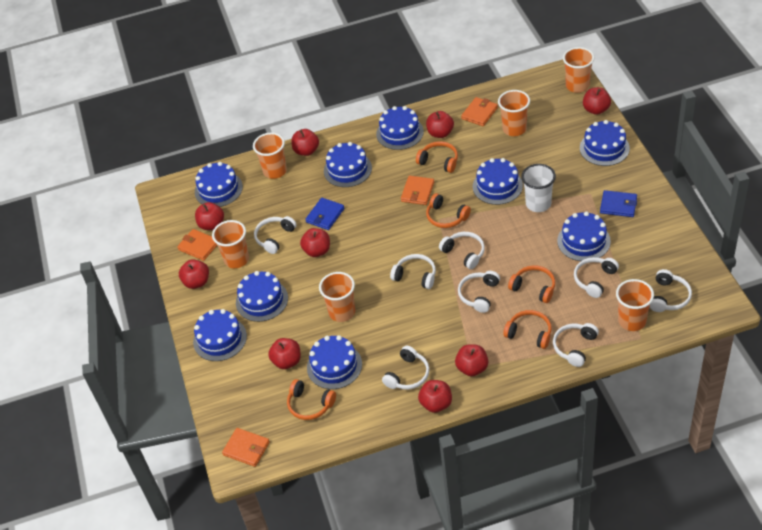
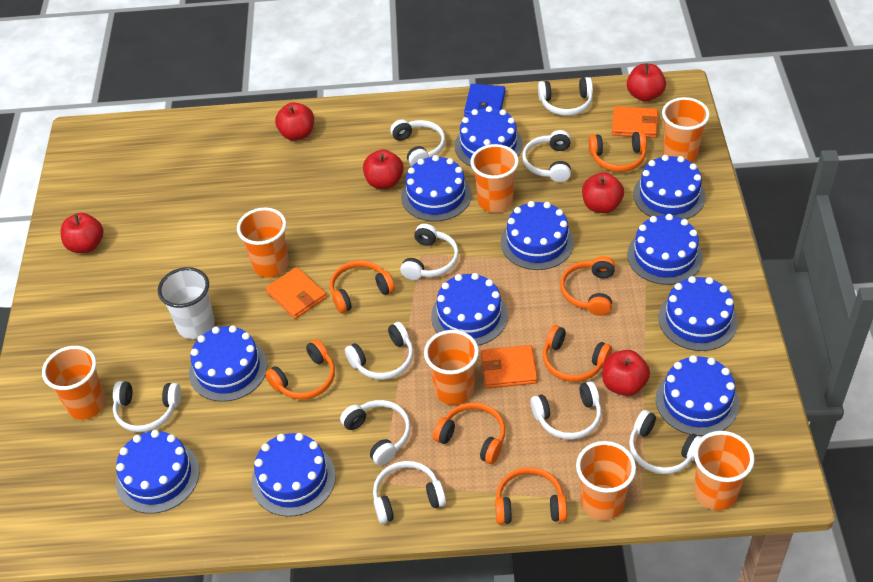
blue cake: 9 -> 11
blue wallet: 2 -> 1
orange cup: 6 -> 7
orange headphones: 5 -> 7
orange wallet: 4 -> 3
red apple: 9 -> 6
white headphones: 8 -> 10

